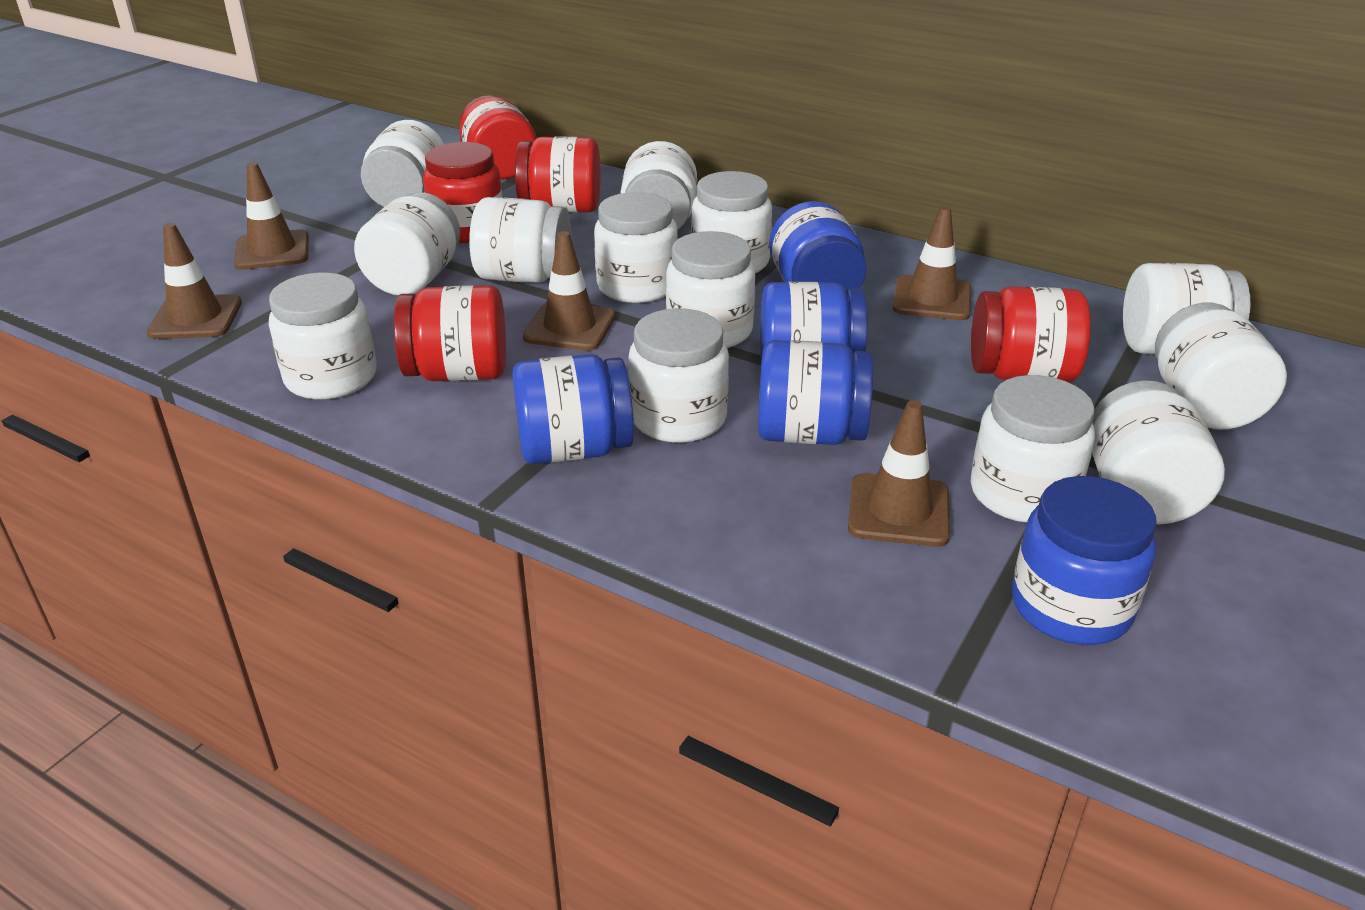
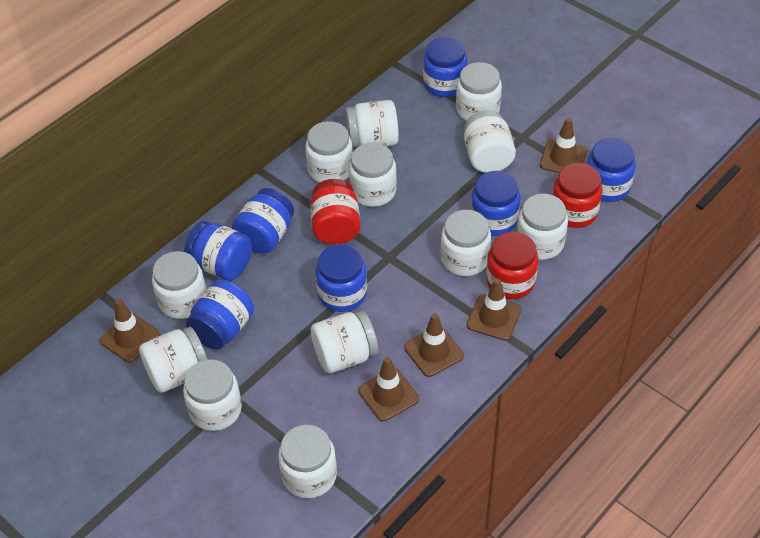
blue jar: 5 -> 7
red jar: 5 -> 3
white jar: 13 -> 12

